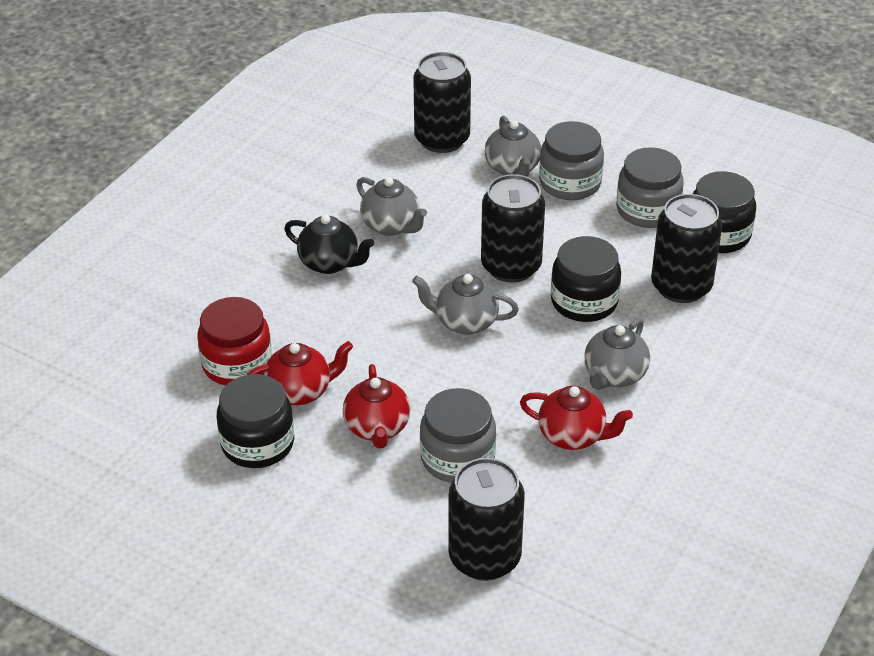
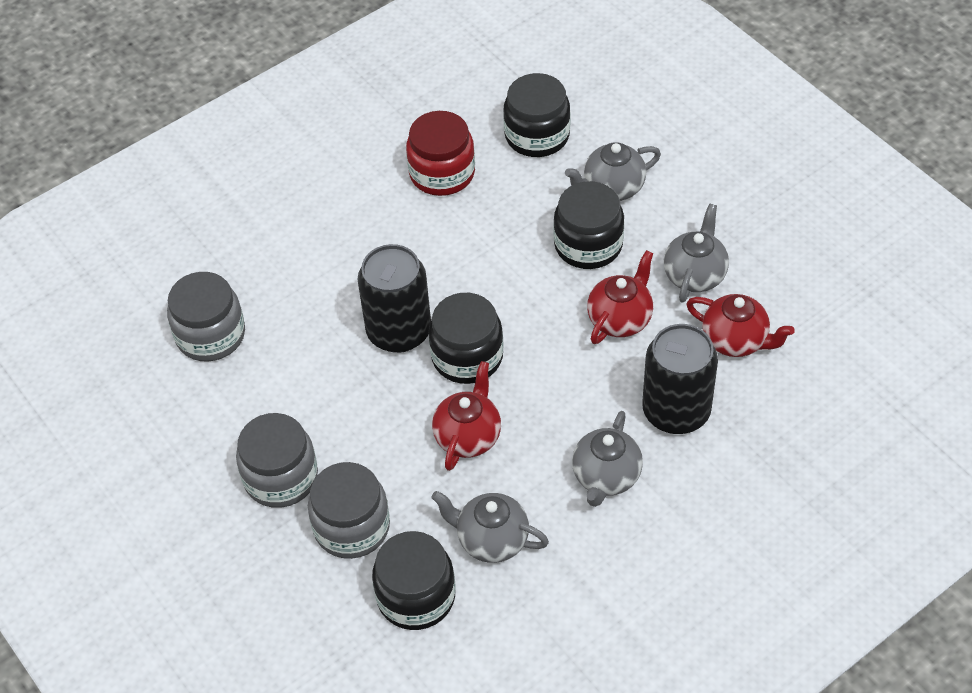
black can: 4 -> 2
black jar: 3 -> 4
black teapot: 1 -> 0

